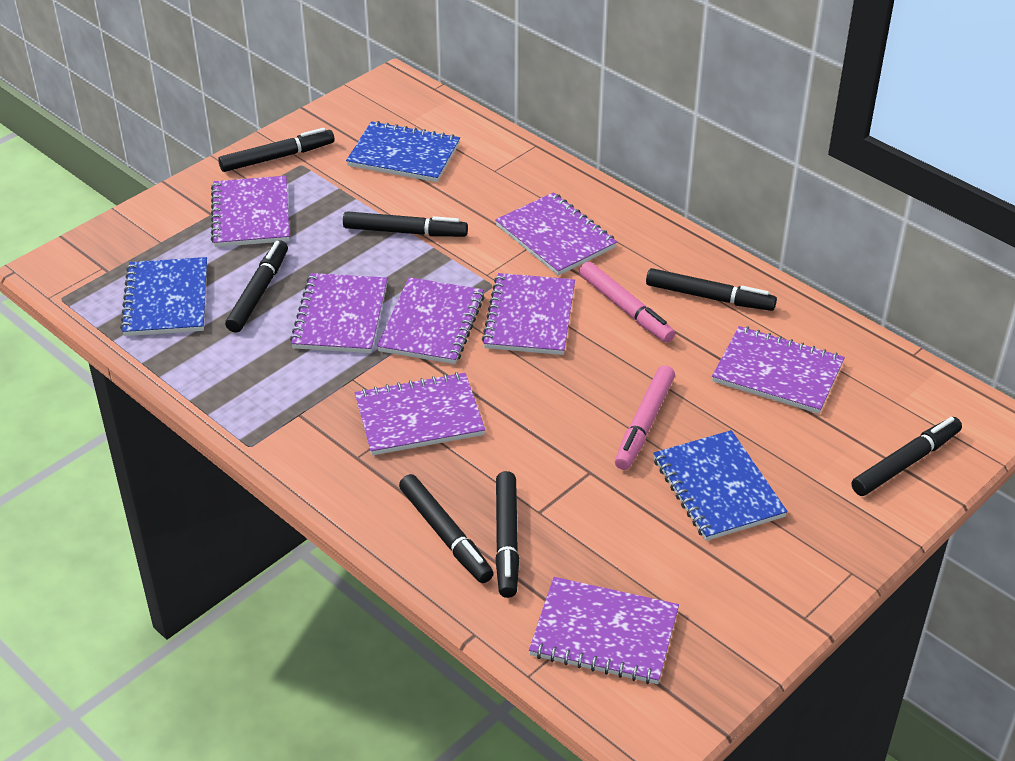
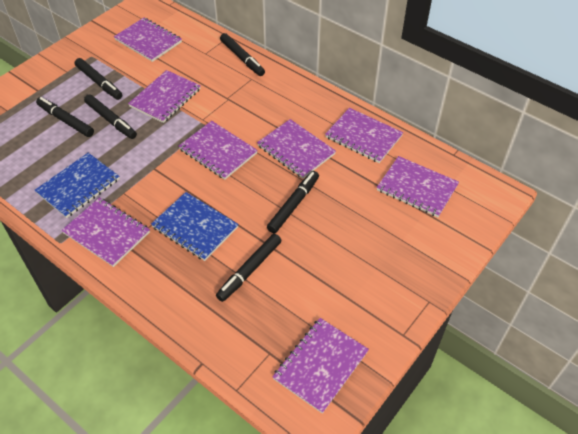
black marker: 7 -> 6
blue notebook: 3 -> 2
pink marker: 2 -> 0

